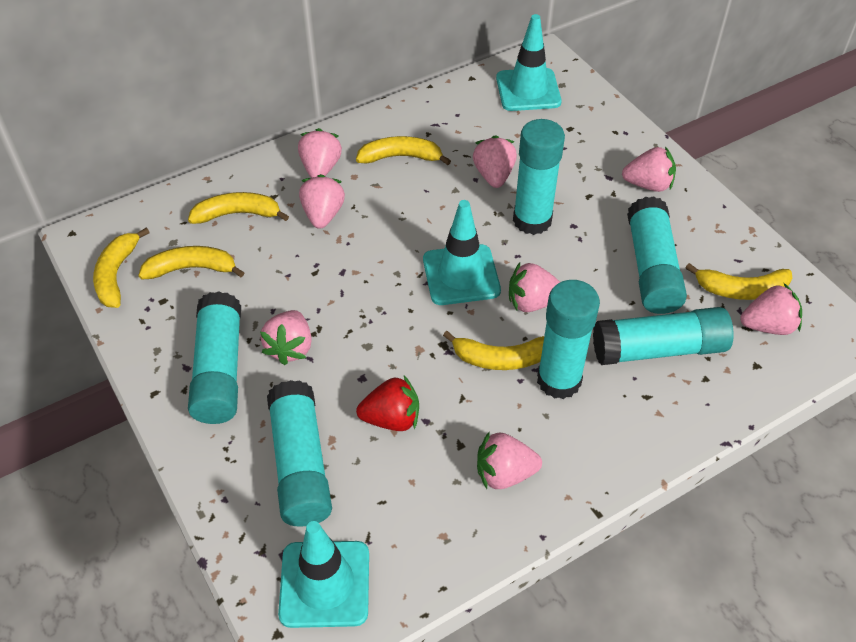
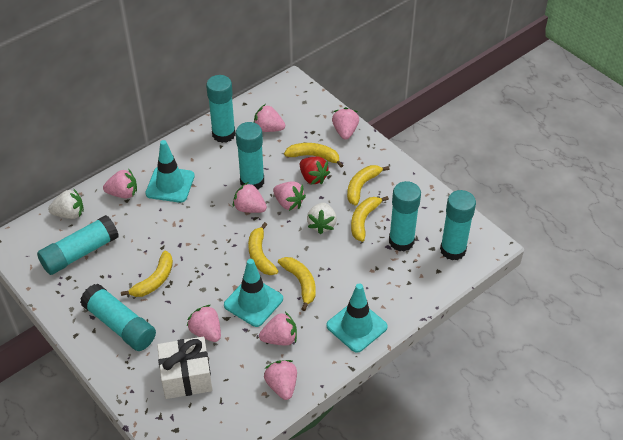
white gift: 0 -> 1
white strawberry: 0 -> 2

